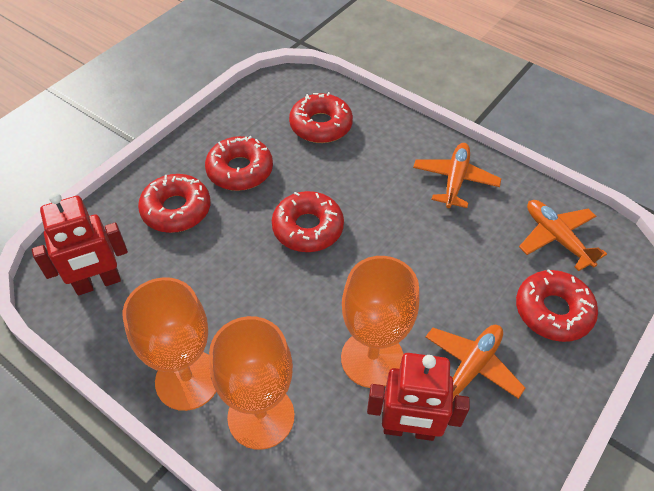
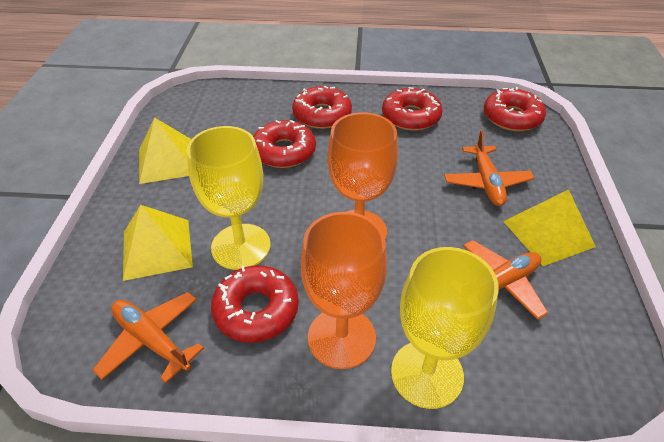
orange goblet: 3 -> 2
red robot: 2 -> 0
yellow goblet: 0 -> 2
yellow pyramid: 0 -> 3

